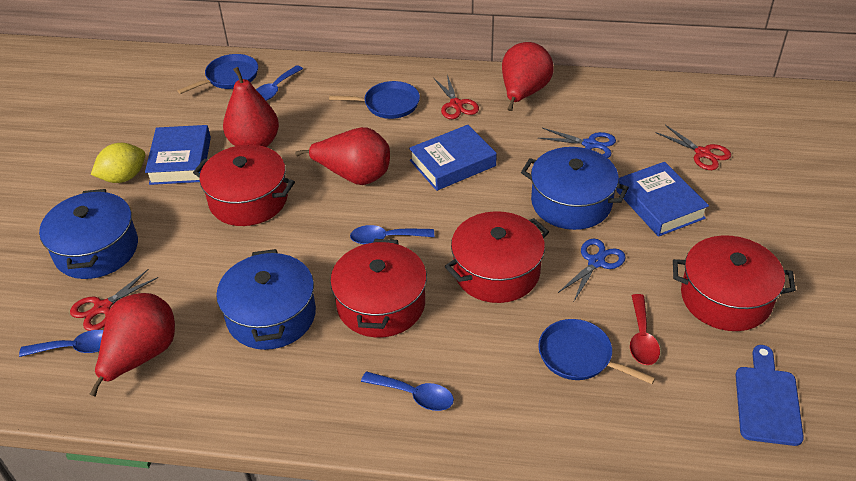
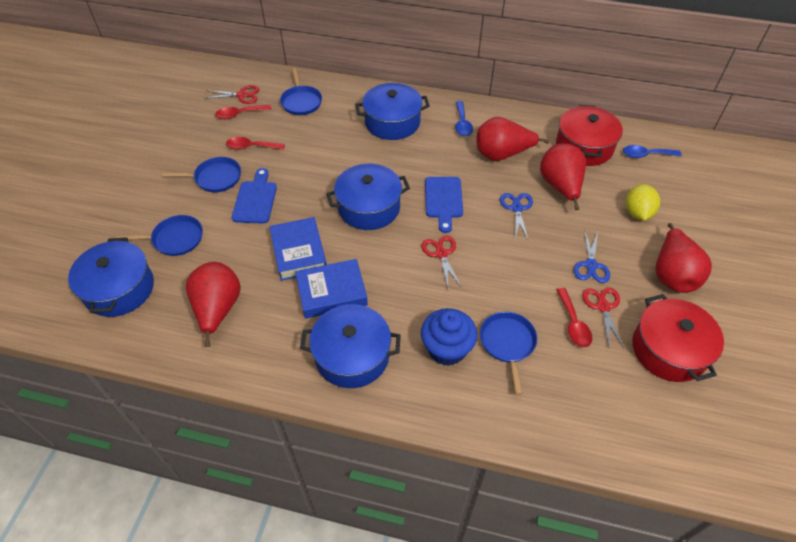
blue book: 3 -> 2
blue cupcake: 0 -> 1
blue cutting board: 1 -> 2
blue pan: 3 -> 4
blue pot: 3 -> 4
blue spoon: 4 -> 2
red pot: 4 -> 2
red spoon: 1 -> 3

